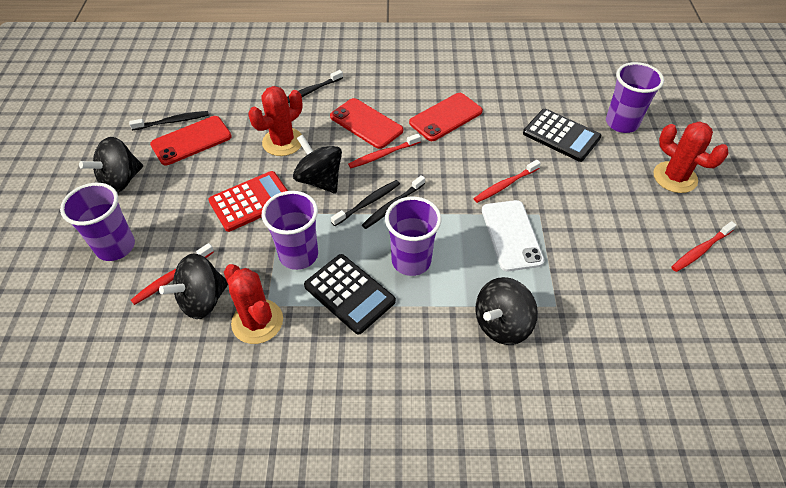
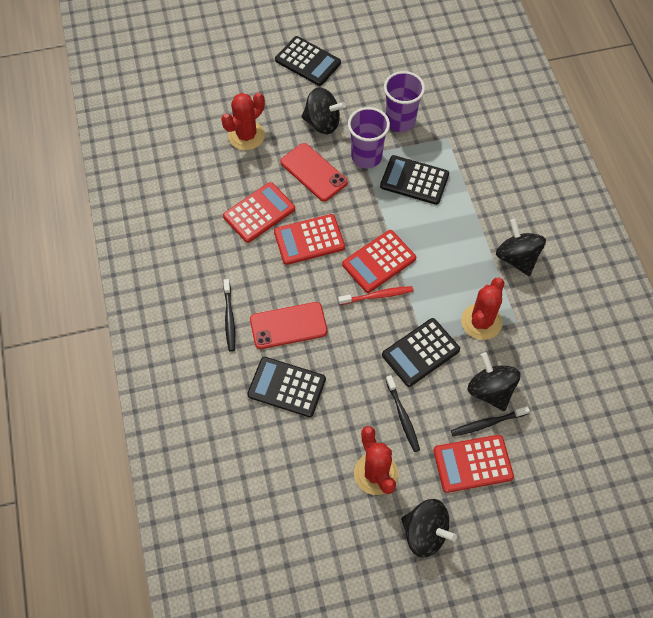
black calculator: 2 -> 4
black toothbrush: 4 -> 3
purple cup: 4 -> 2
red calculator: 1 -> 4
red phone: 3 -> 2
red toothbrush: 4 -> 1
white phone: 1 -> 0

